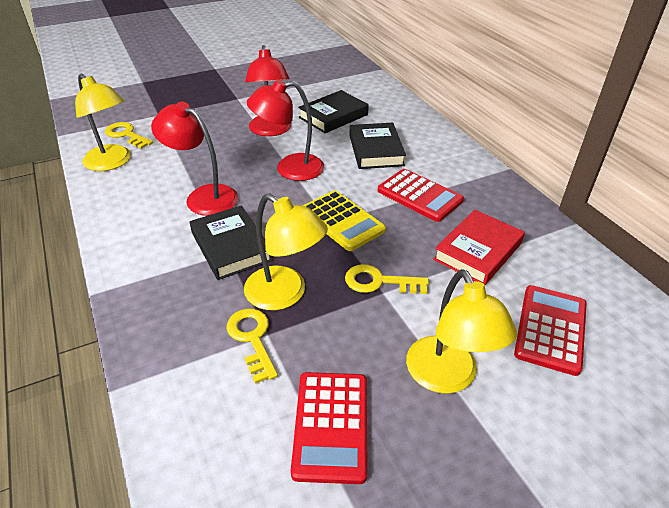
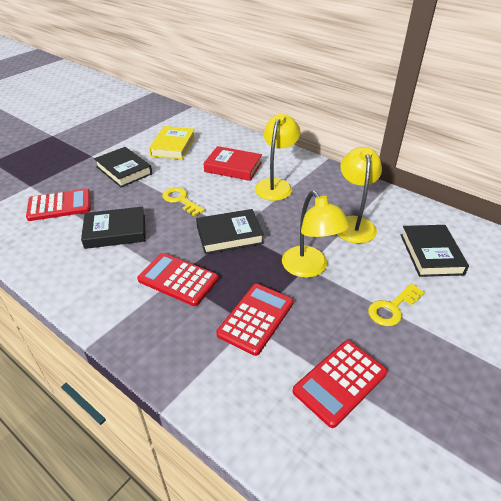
black book: 3 -> 4
red calculator: 3 -> 4
red lamp: 3 -> 0
yellow book: 0 -> 1
yellow calculator: 1 -> 0
yellow key: 3 -> 2

